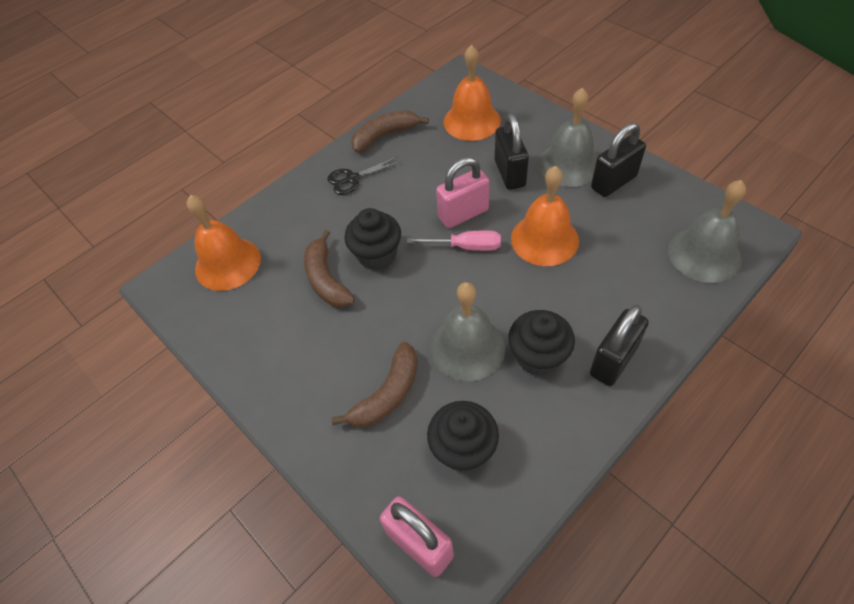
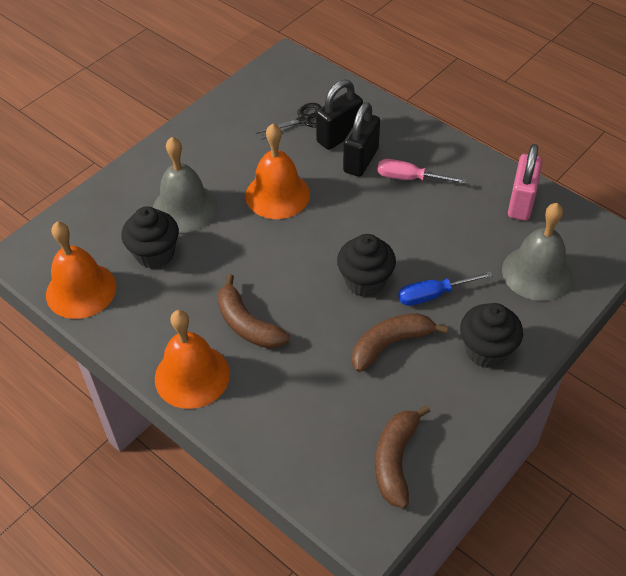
black padlock: 3 -> 2
blue screwdriver: 0 -> 1
grey bell: 3 -> 2
pink padlock: 2 -> 1

